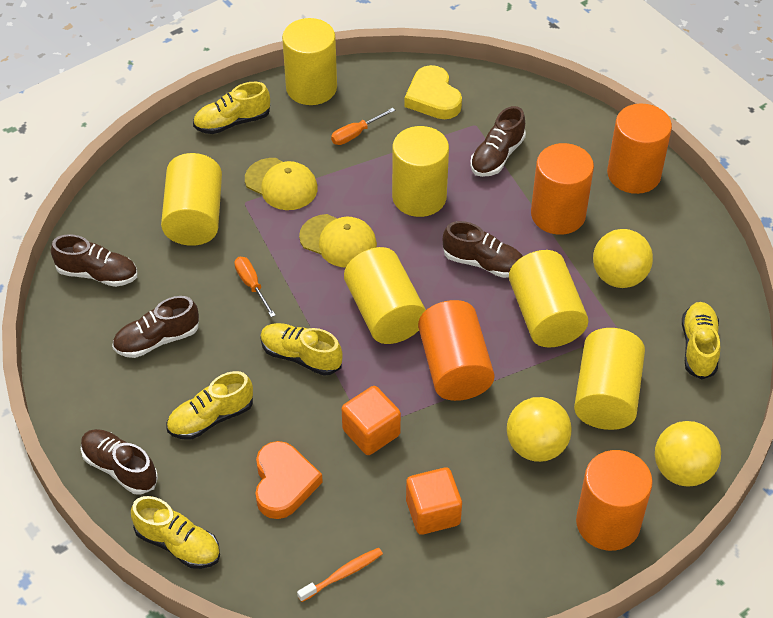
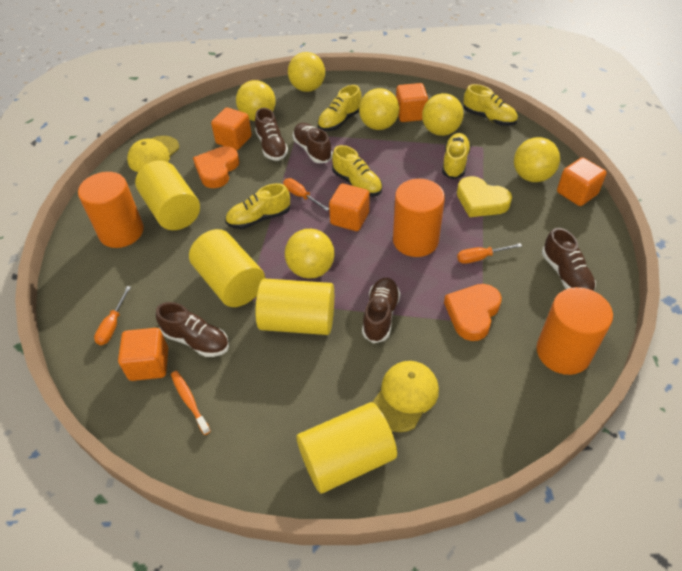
orange cube: 2 -> 5
orange cylinder: 4 -> 3
orange heart: 1 -> 2
orange screwdriver: 2 -> 3
yellow ball: 3 -> 6
yellow cylinder: 6 -> 4

